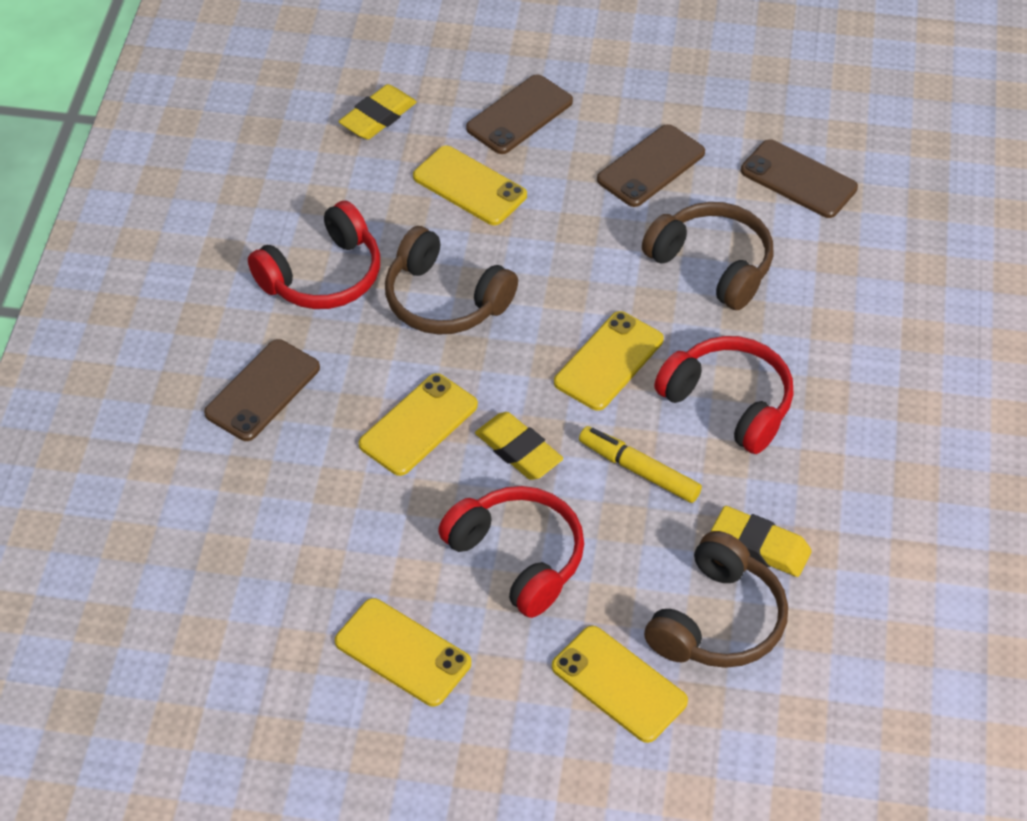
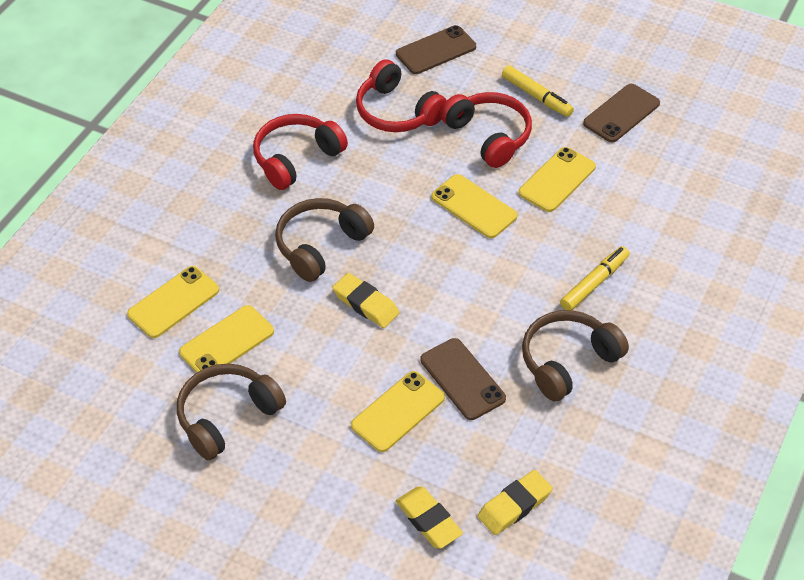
brown phone: 4 -> 3
yellow marker: 1 -> 2

